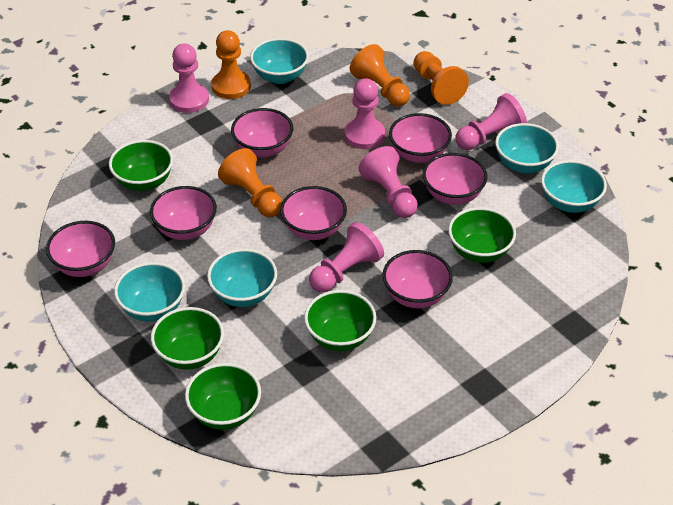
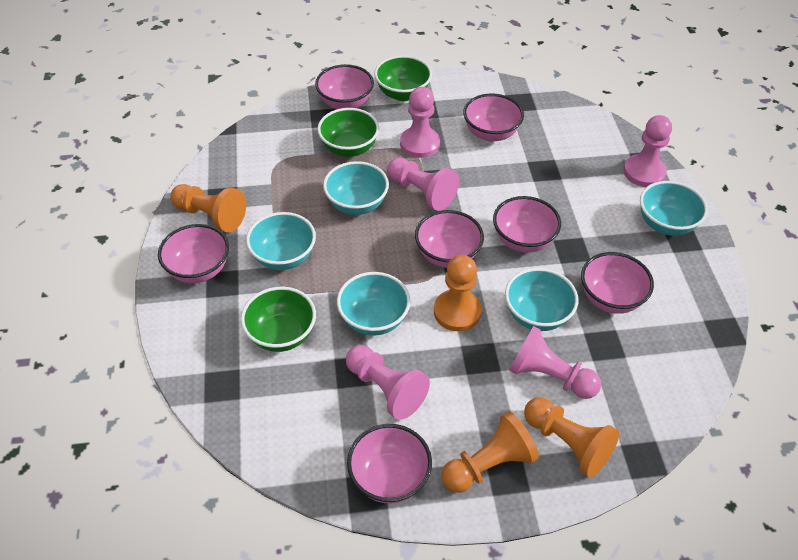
green bowl: 5 -> 3

